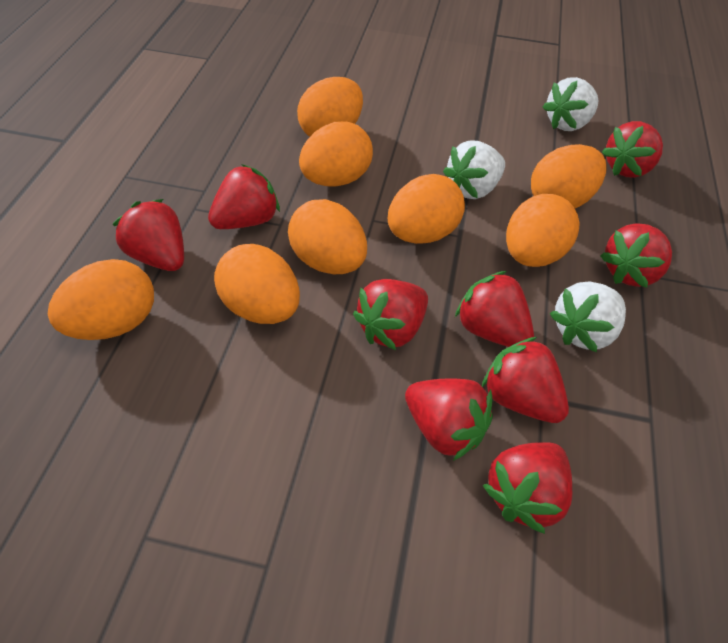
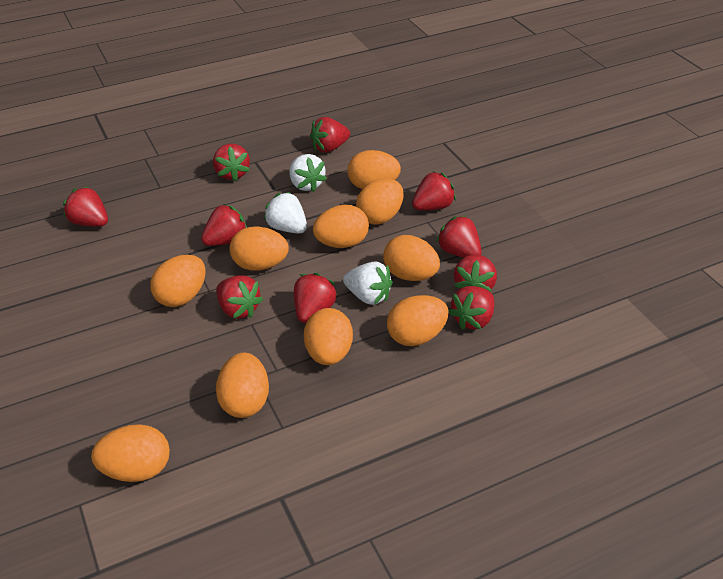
orange egg: 8 -> 10
red strawberry: 9 -> 10

